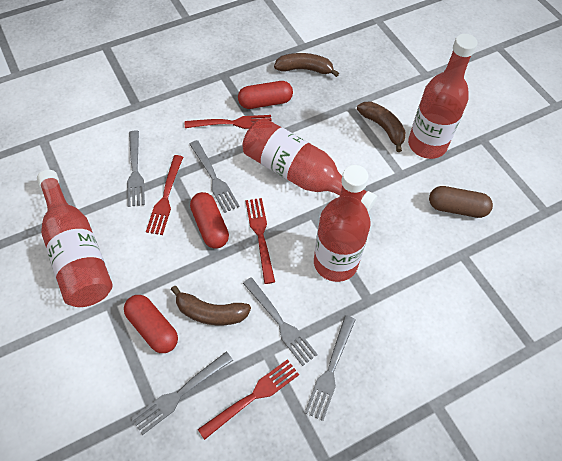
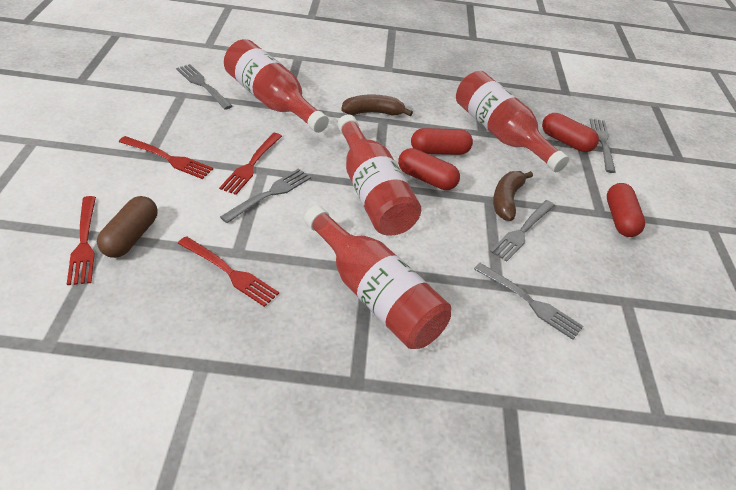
brown banana: 3 -> 2
red capsule: 3 -> 4

